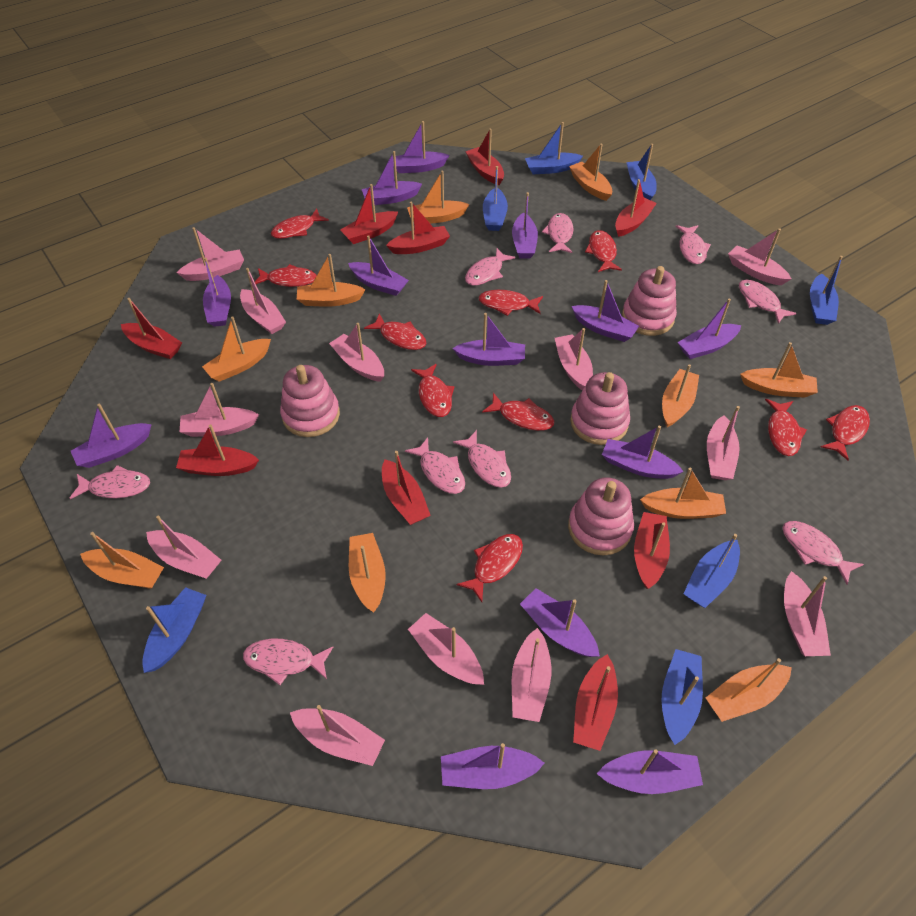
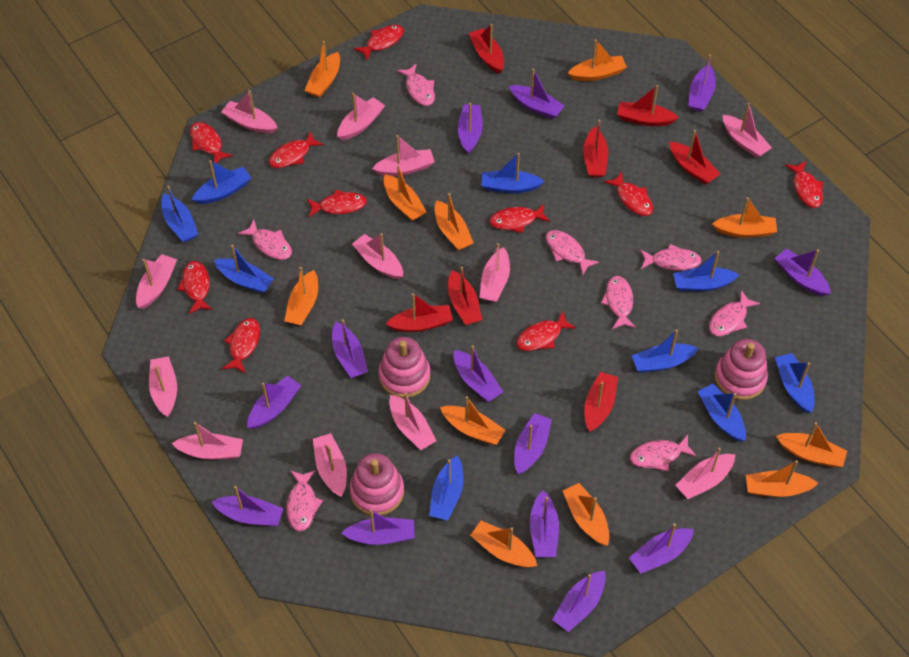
blue boat: 7 -> 9
orange boat: 10 -> 11
pink fish: 9 -> 8
pink stacking toy: 4 -> 3
red boat: 9 -> 7

